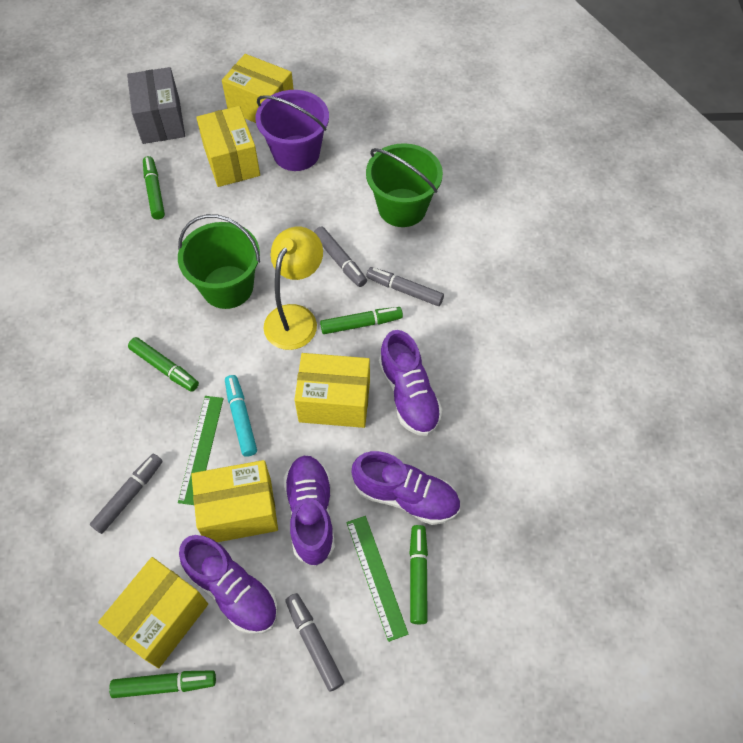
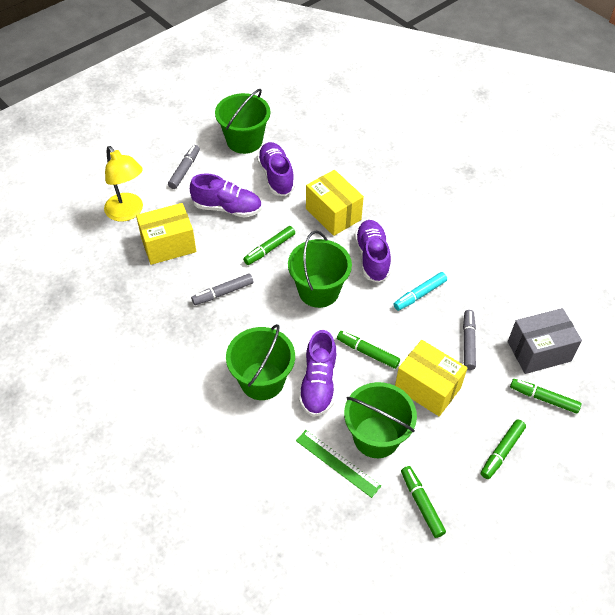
green bucket: 2 -> 4
green ruler: 2 -> 1
grey marker: 4 -> 3
purple bucket: 1 -> 0
yellow box: 5 -> 3

